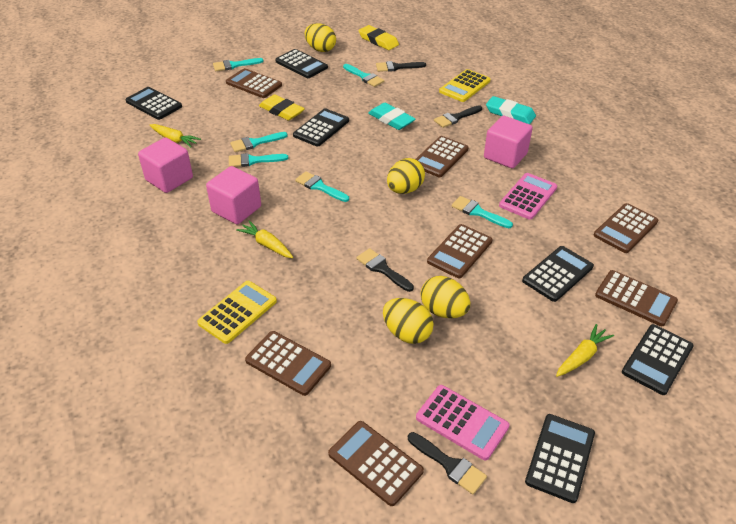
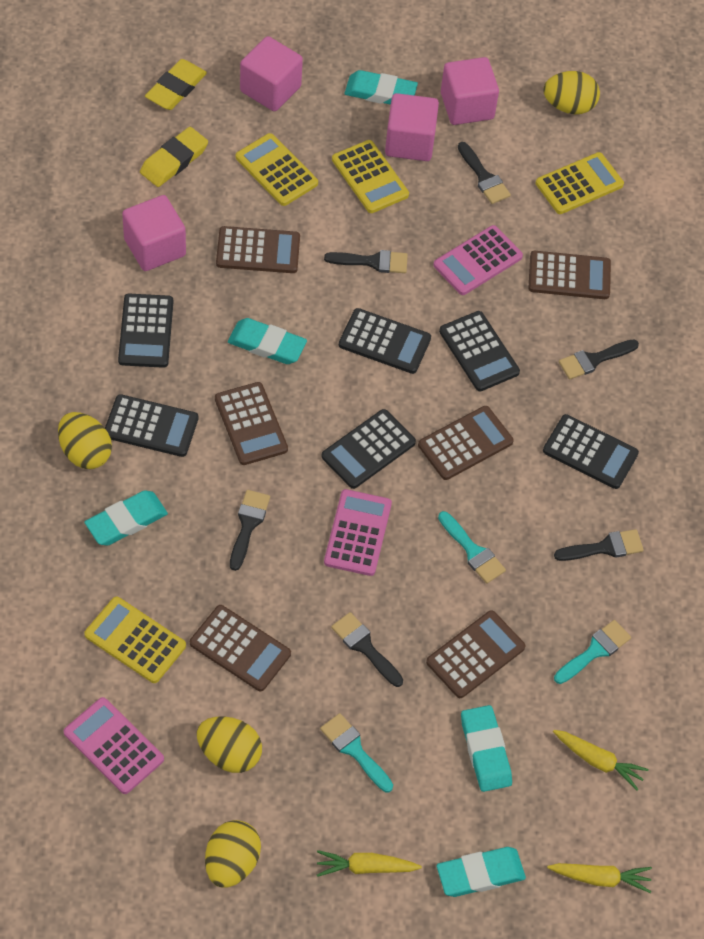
black brush: 4 -> 6
brown calculator: 7 -> 6
pink calculator: 2 -> 3
pink cube: 3 -> 4
turquoise brush: 6 -> 3
turquoise eraser: 2 -> 5
yellow calculator: 2 -> 4

